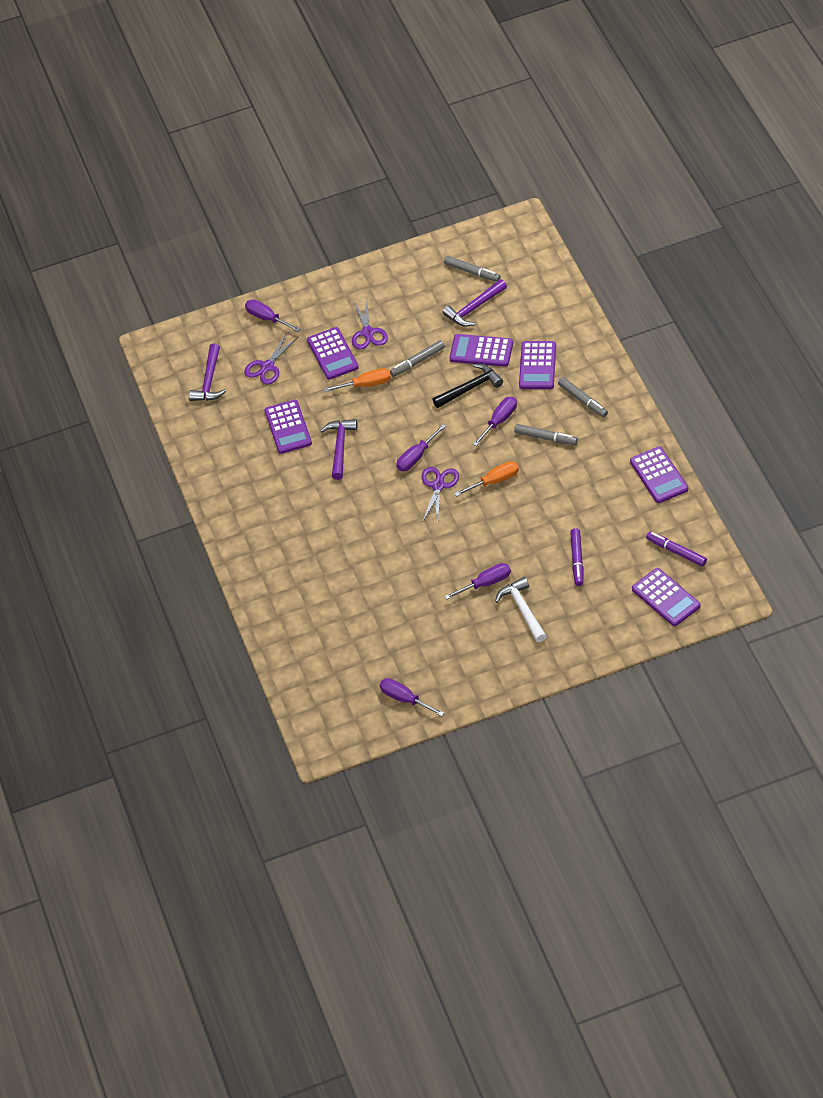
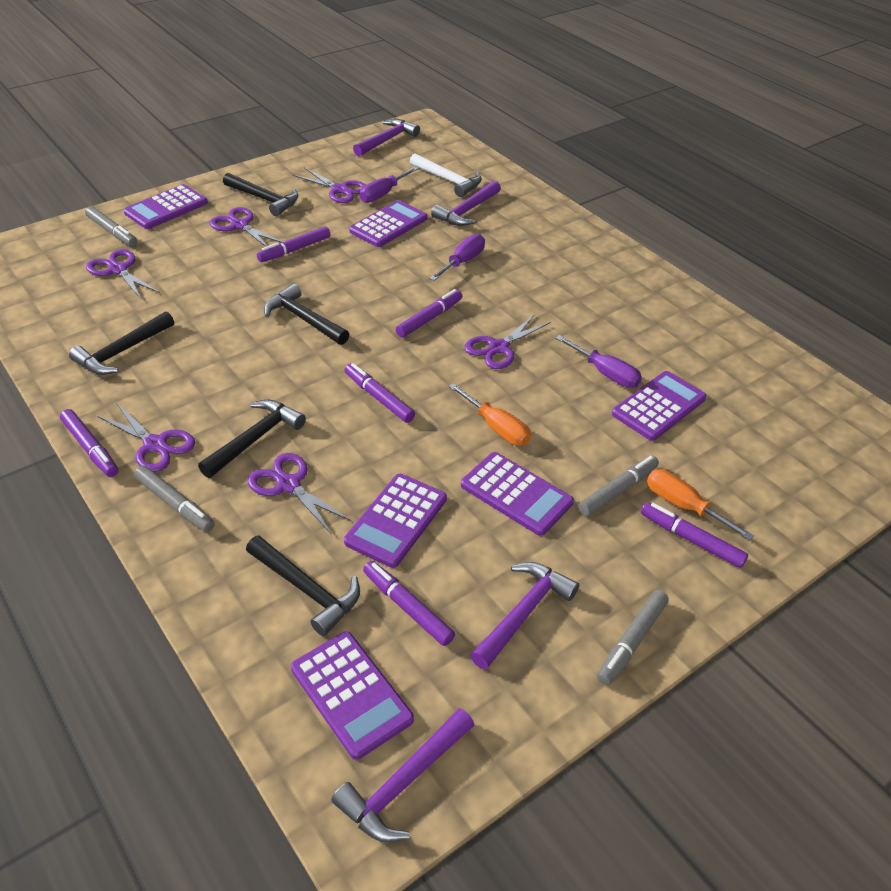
black hammer: 1 -> 5
purple hammer: 3 -> 4
purple marker: 2 -> 6
purple scissors: 3 -> 6
purple screwdriver: 5 -> 3

